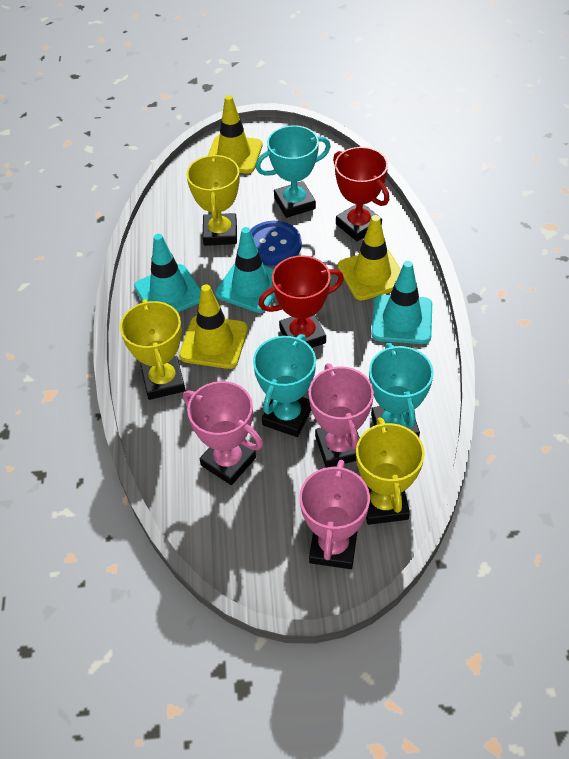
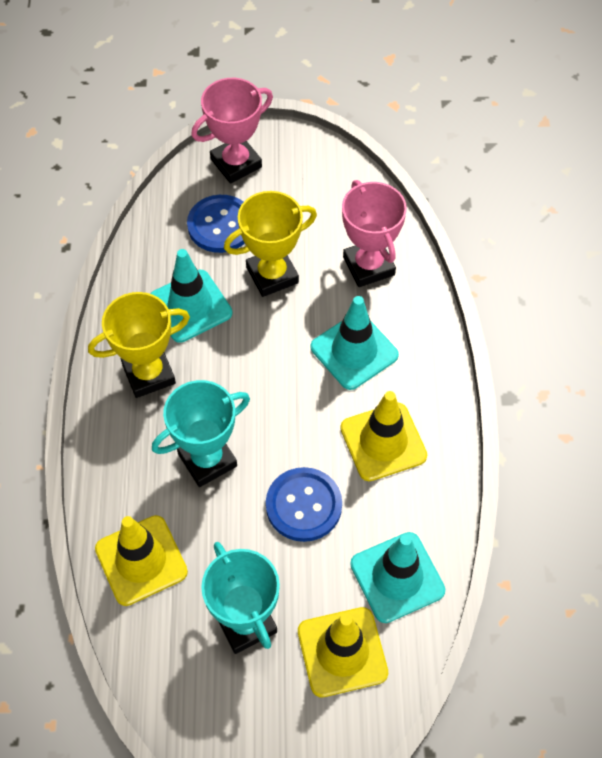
blue button: 1 -> 2
pink trophy: 3 -> 2
red trophy: 2 -> 0
turquoise trophy: 3 -> 2
yellow trophy: 3 -> 2

